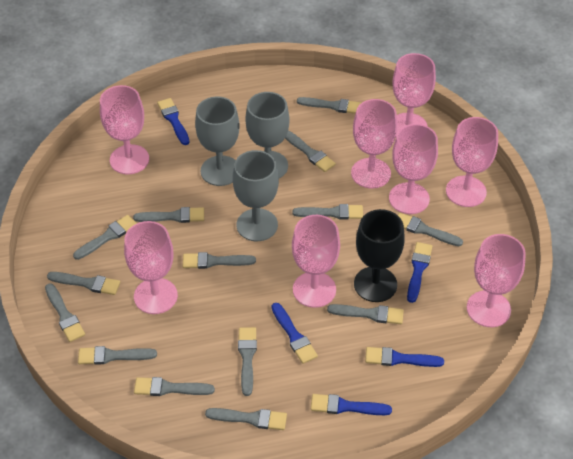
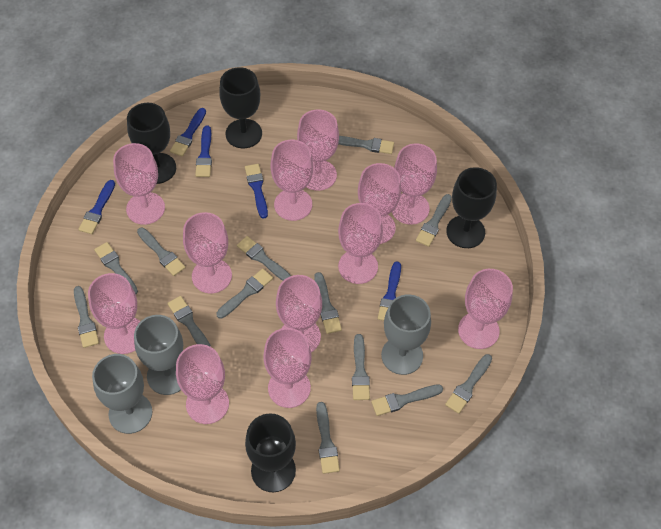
black goblet: 1 -> 4
grey brush: 14 -> 13
pink goblet: 8 -> 12

